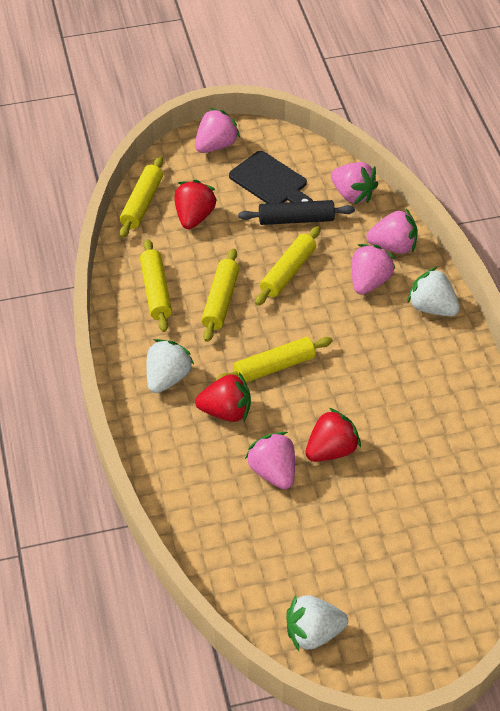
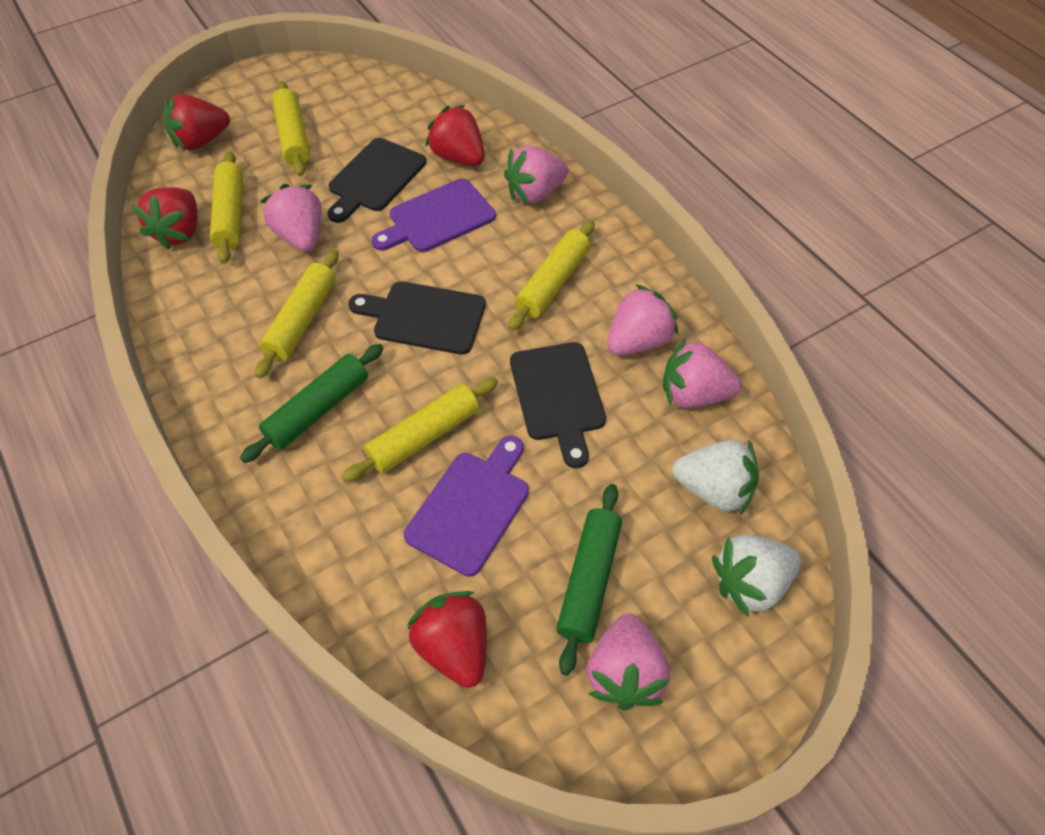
black cutting board: 1 -> 3
black rolling pin: 1 -> 0
green rolling pin: 0 -> 2
purple cutting board: 0 -> 2
red strawberry: 3 -> 4
white strawberry: 3 -> 2

